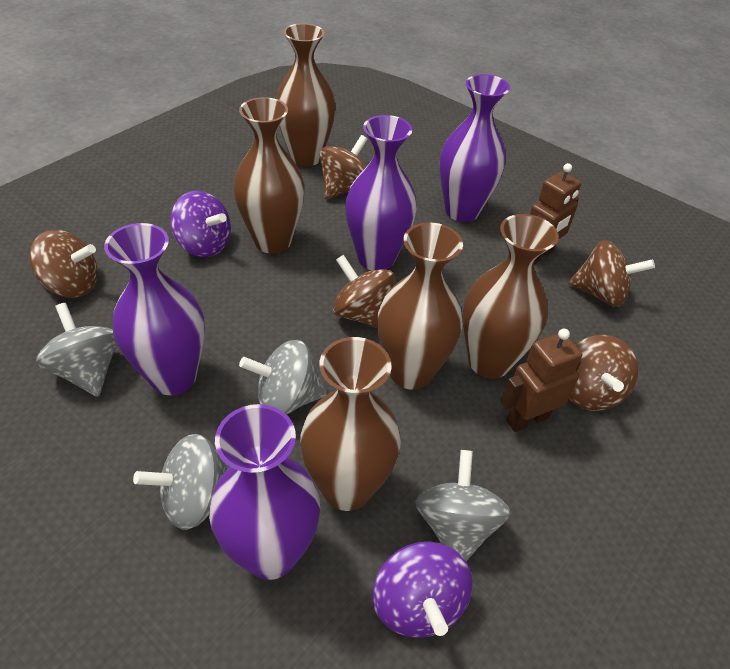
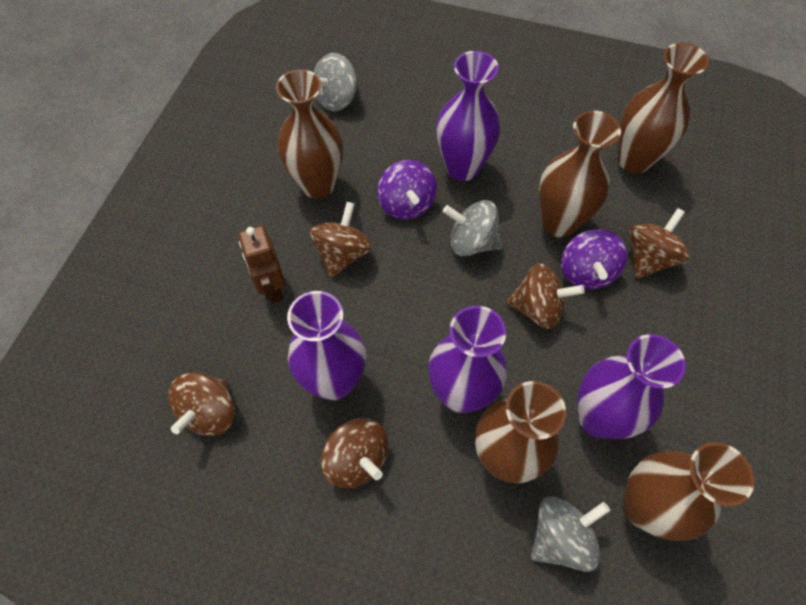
brown robot: 2 -> 1
grey spinning top: 4 -> 3

